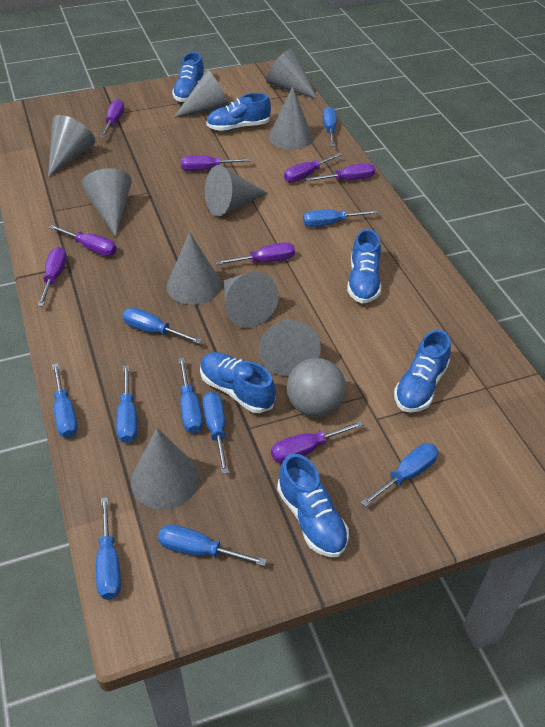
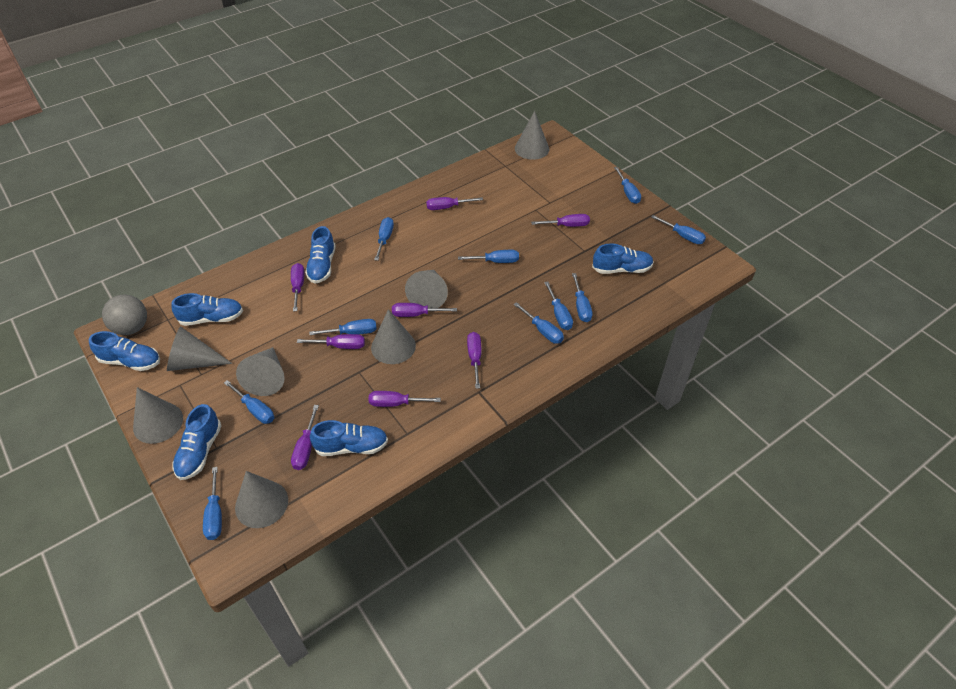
grey cone: 10 -> 7

